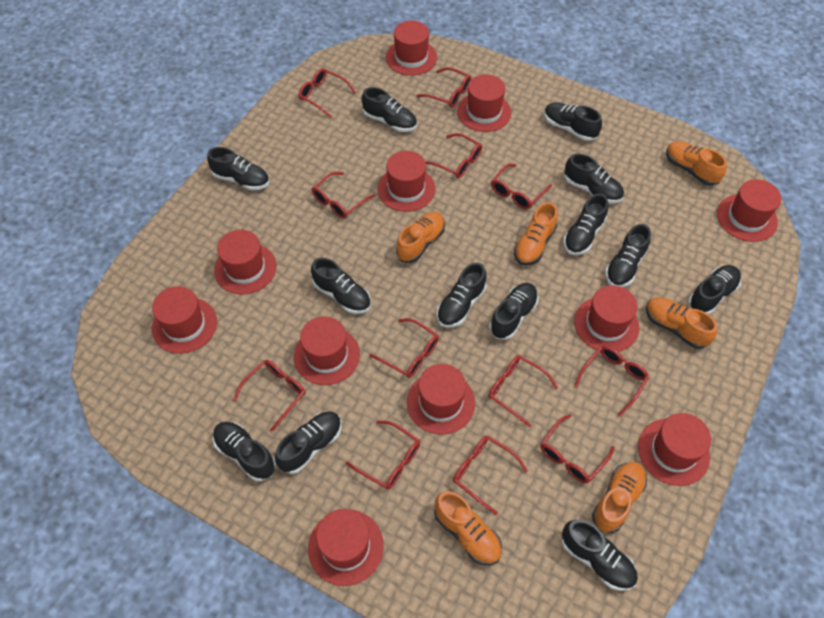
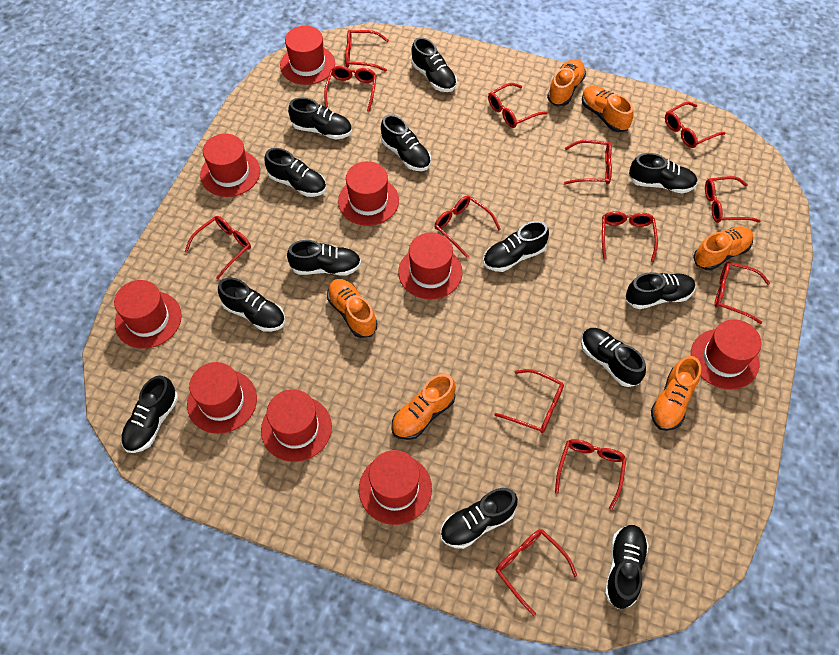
red glasses: 12 -> 13
red hat: 11 -> 9

